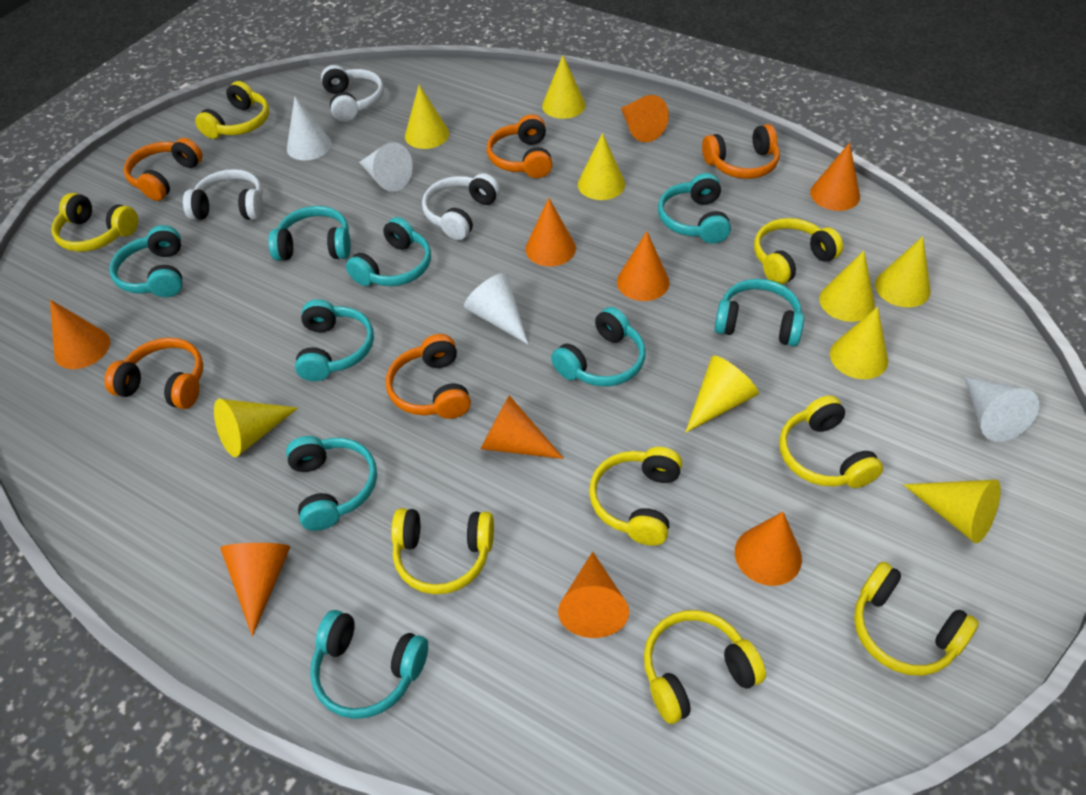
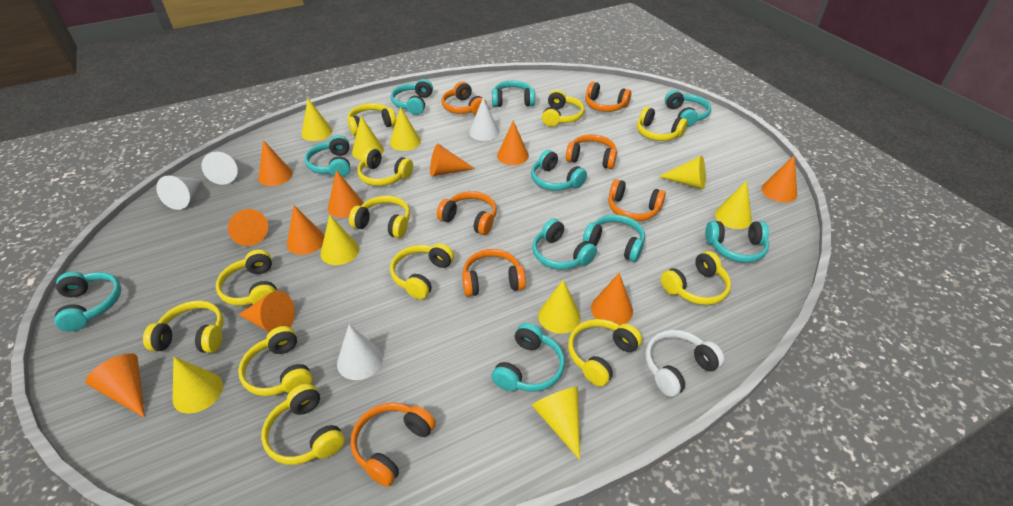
orange cone: 9 -> 10
orange headphones: 5 -> 7
turquoise headphones: 9 -> 10
white headphones: 3 -> 1
yellow headphones: 8 -> 12

